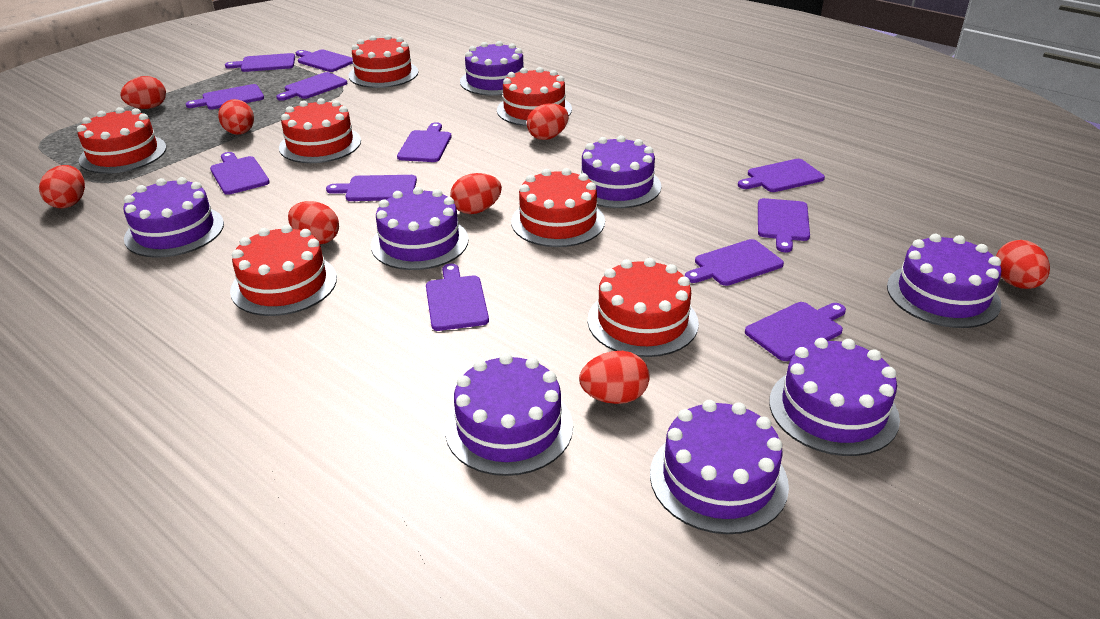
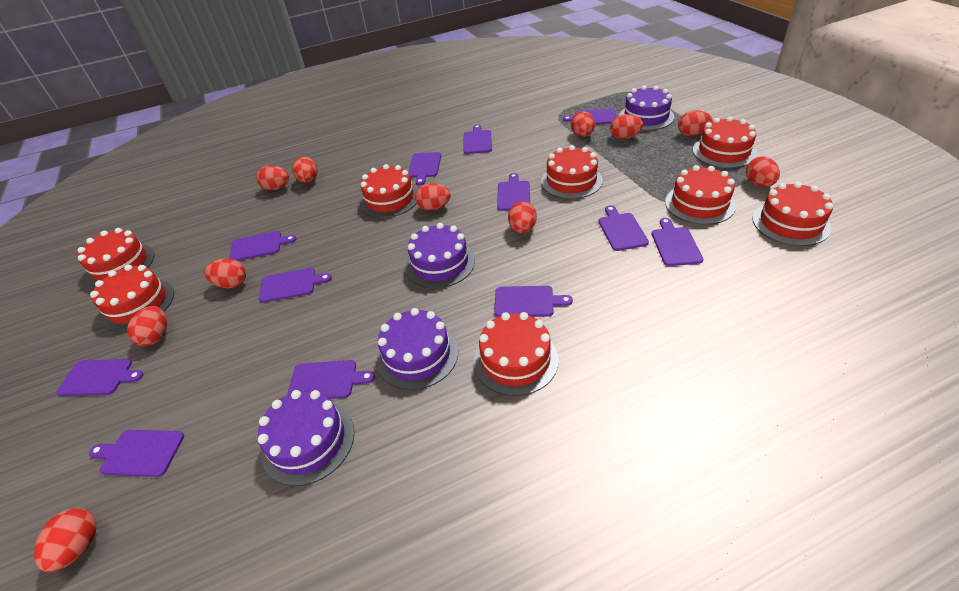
purple cake: 8 -> 4
red cake: 7 -> 8
red egg: 8 -> 11

